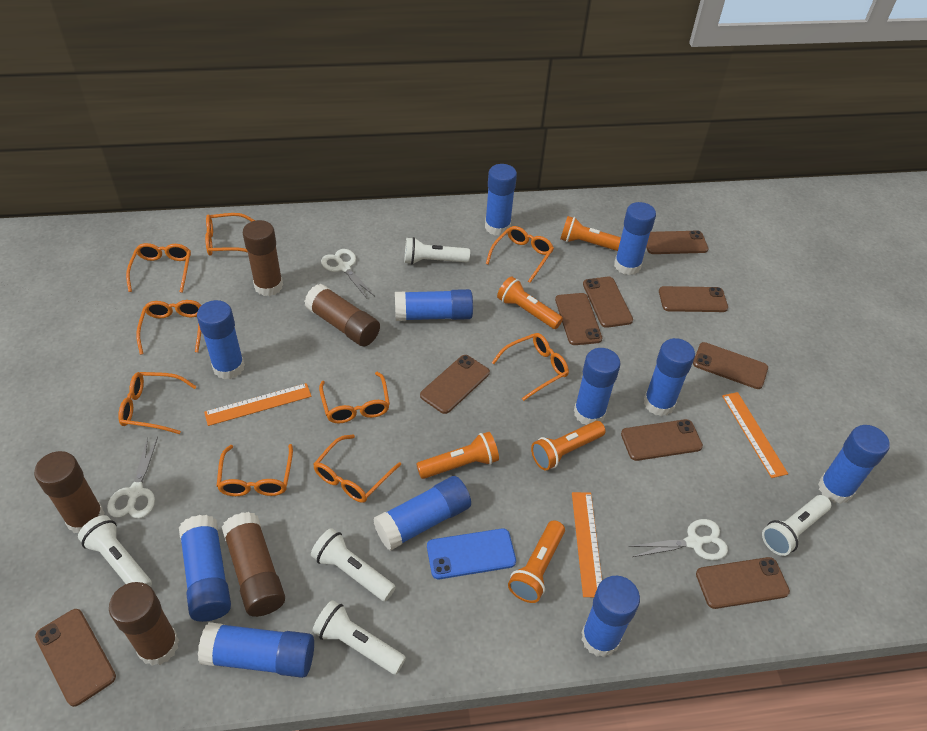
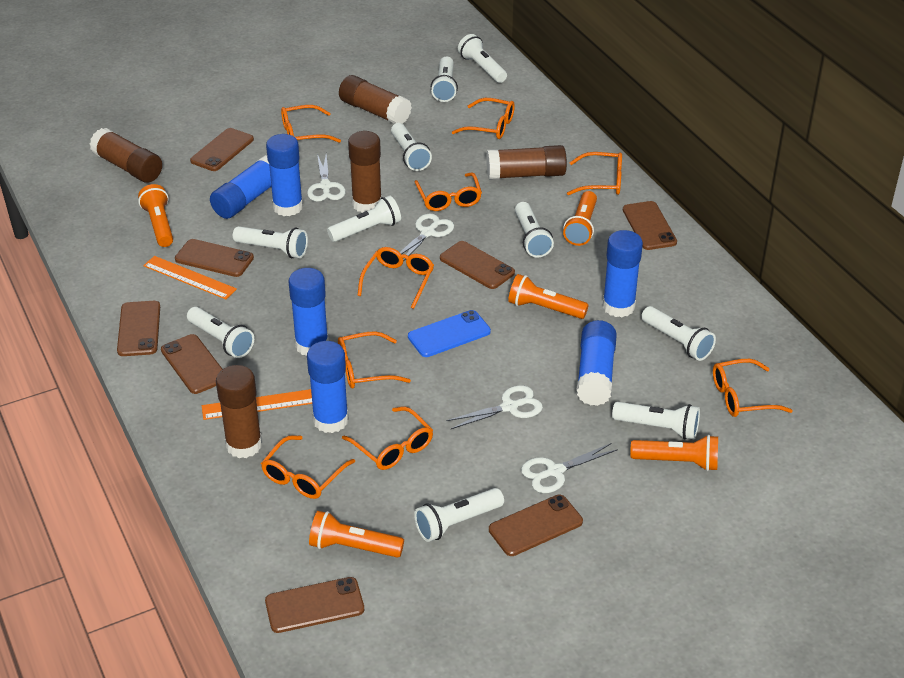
blue glue stick: 11 -> 6
brown phone: 9 -> 8
orange ruler: 3 -> 2
white flashlight: 5 -> 10
white scissors: 3 -> 4

